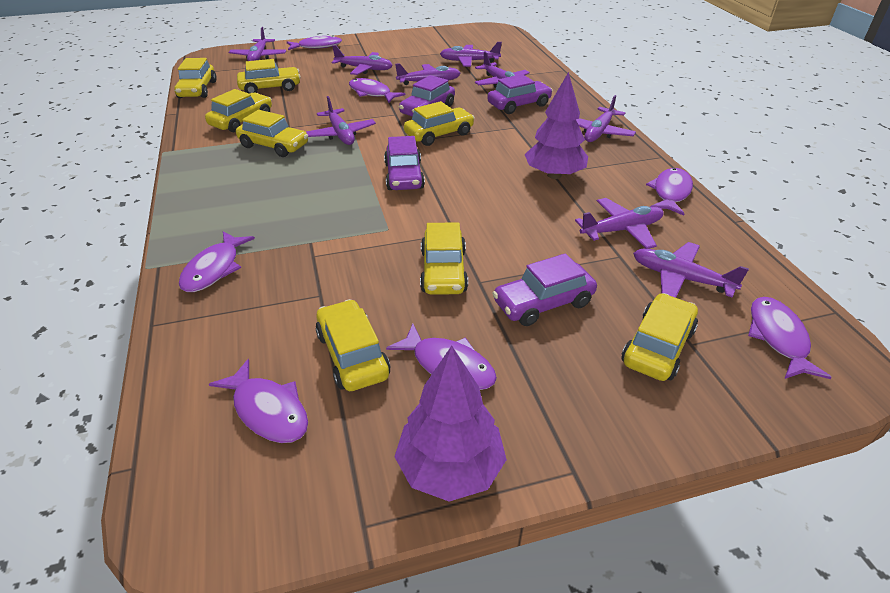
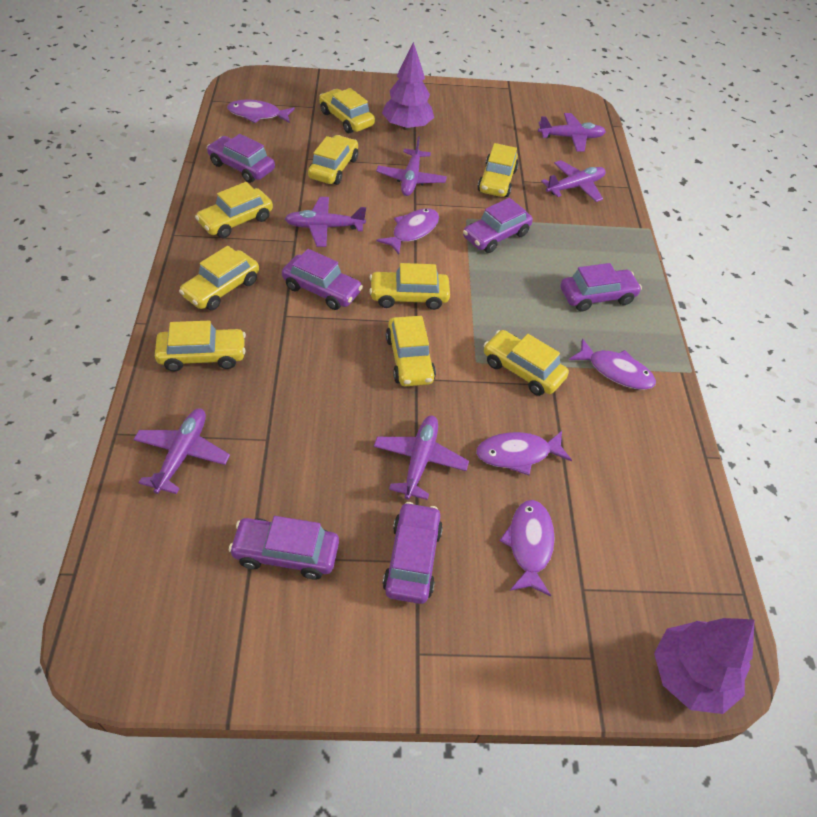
purple car: 4 -> 6
purple fish: 7 -> 5
purple plane: 9 -> 6
yellow car: 8 -> 9

